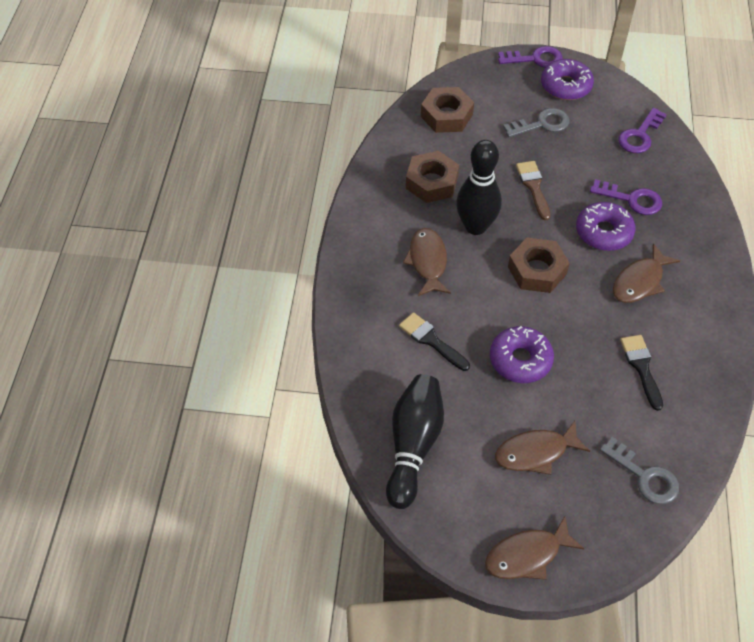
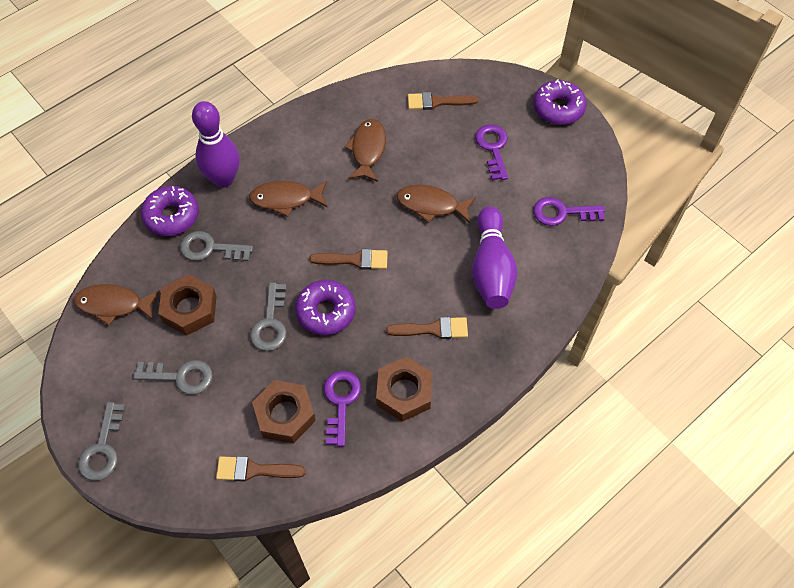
black bowling pin: 2 -> 0
black brush: 2 -> 0
brown brush: 1 -> 4
grey key: 2 -> 4
purple bowling pin: 0 -> 2

